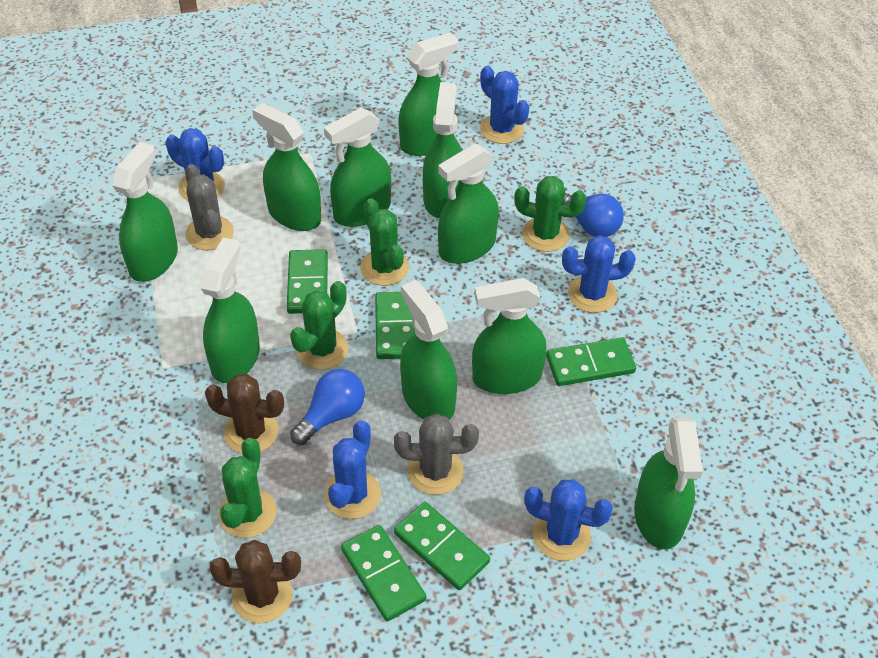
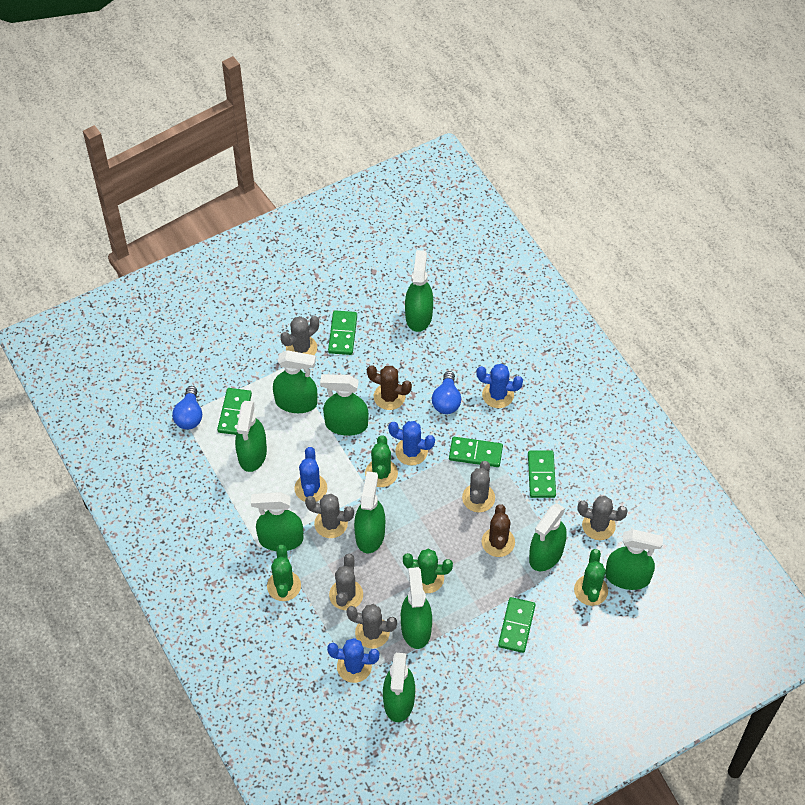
blue cactus: 5 -> 4
grey cactus: 2 -> 6

